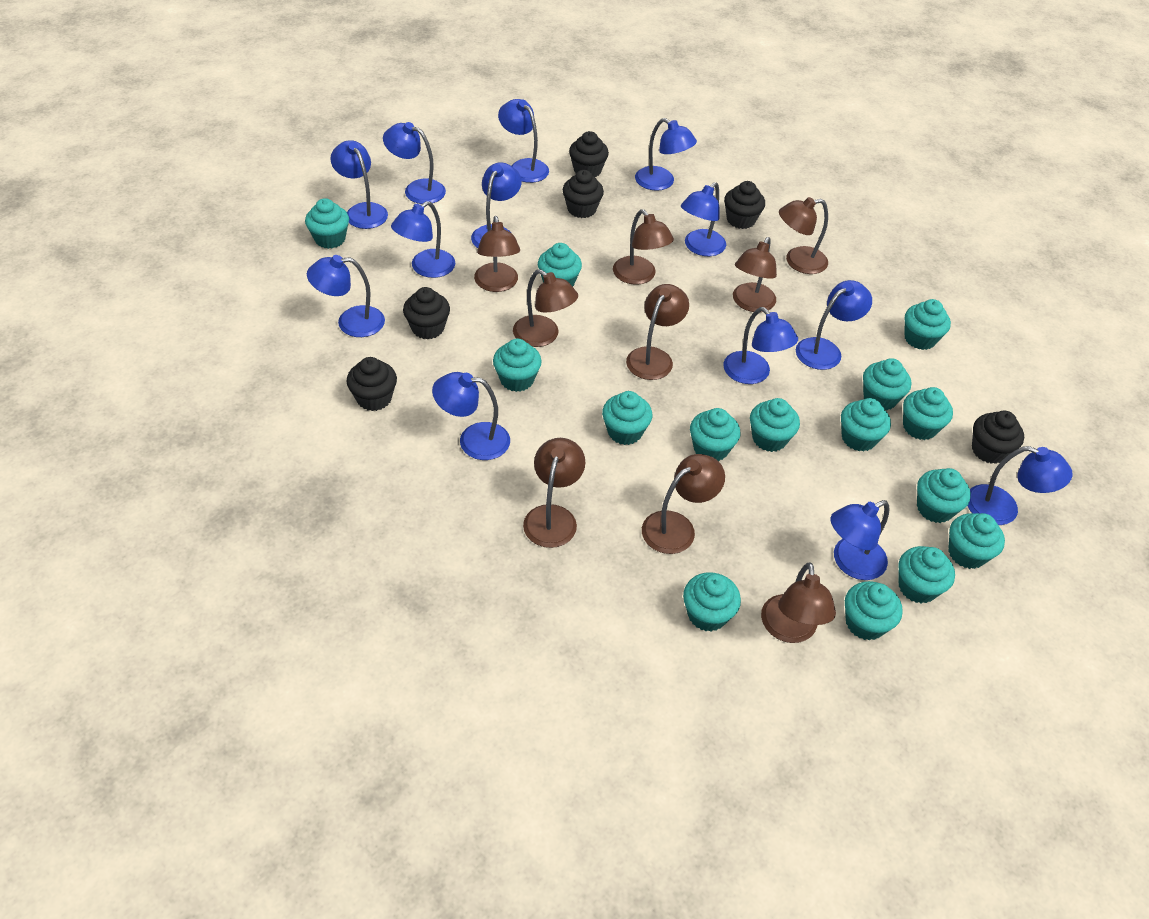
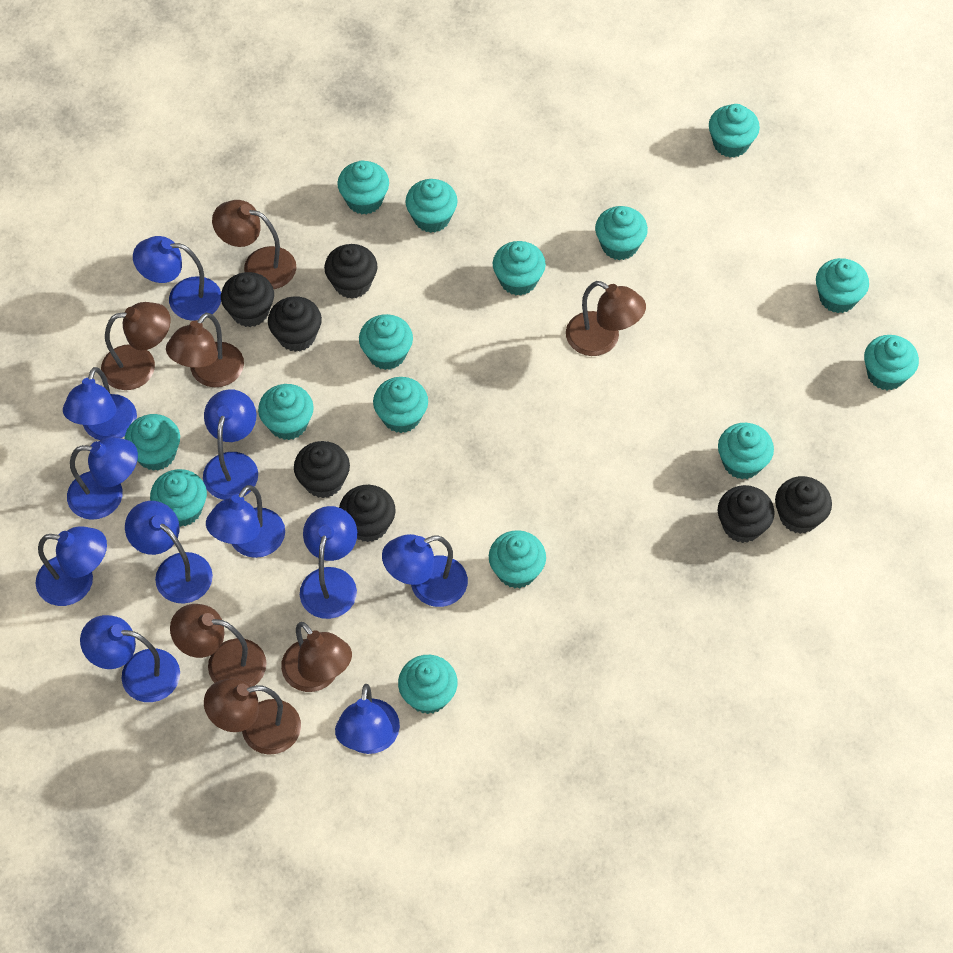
black cupcake: 6 -> 7
blue lamp: 13 -> 11
brown lamp: 9 -> 7

